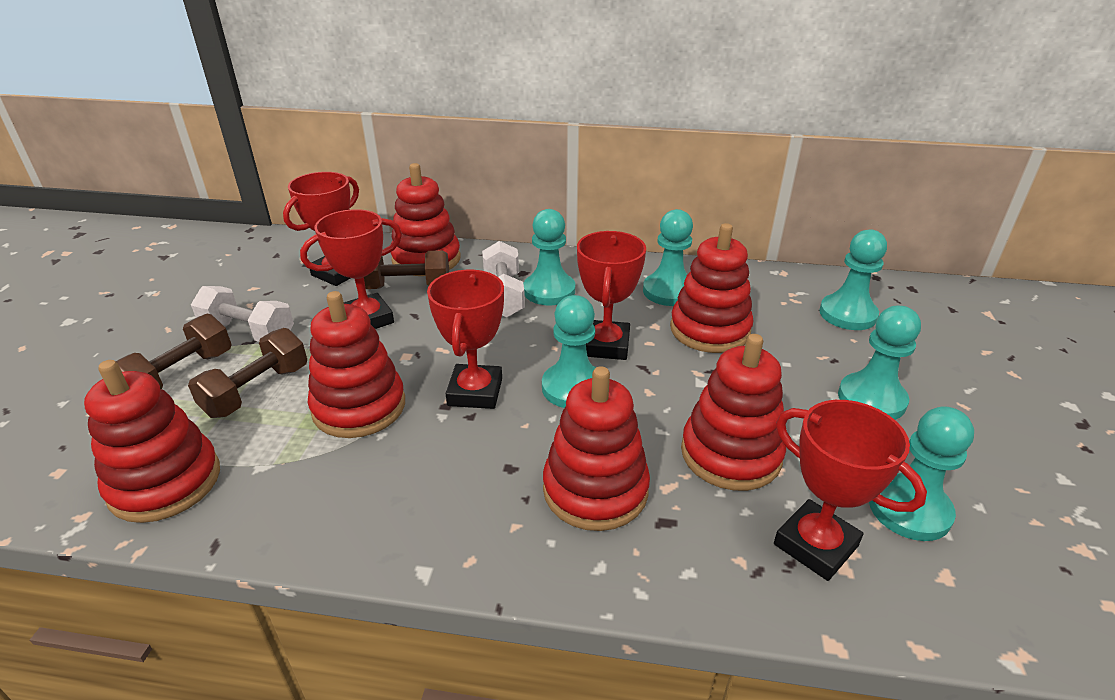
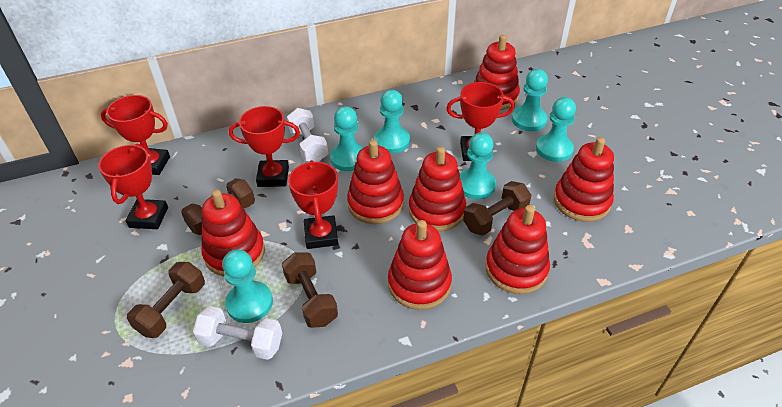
brown dumbbell: 3 -> 4
red stacking toy: 6 -> 7

